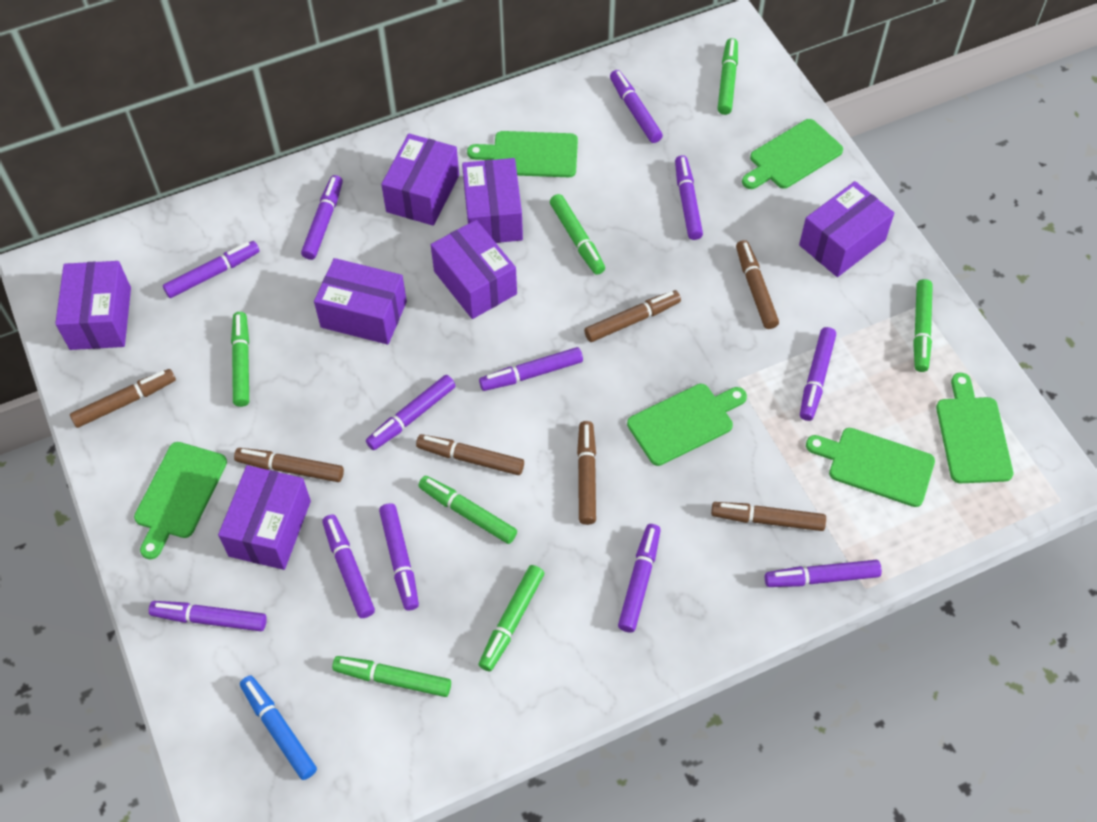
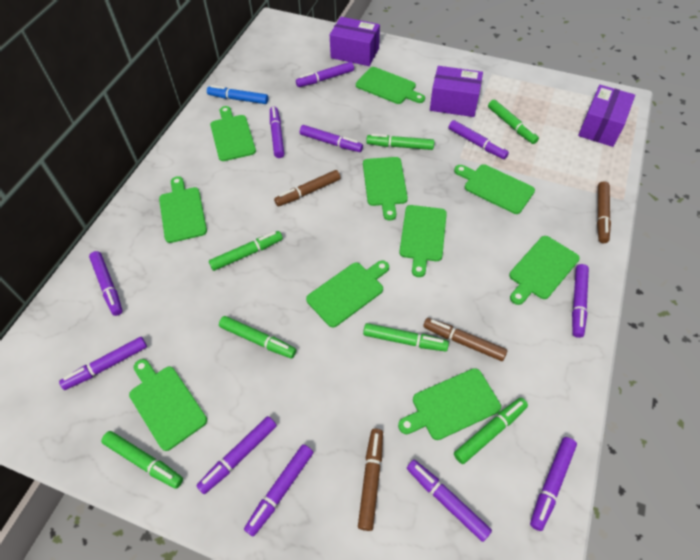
brown marker: 7 -> 4
green cutting board: 6 -> 10
purple box: 7 -> 3
purple marker: 12 -> 11

